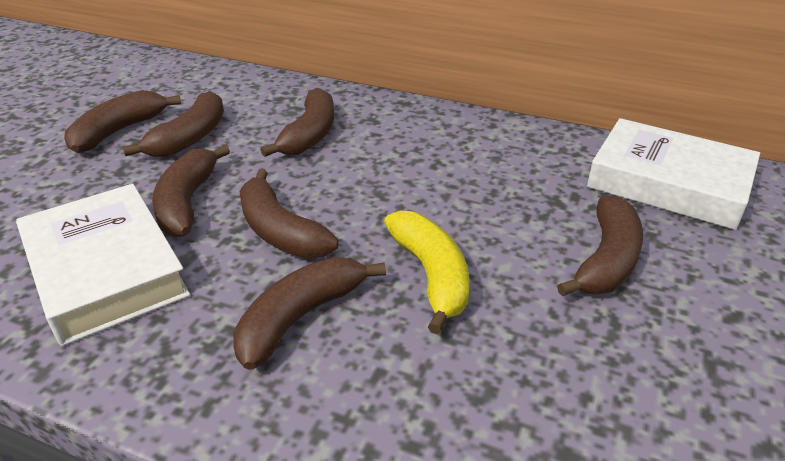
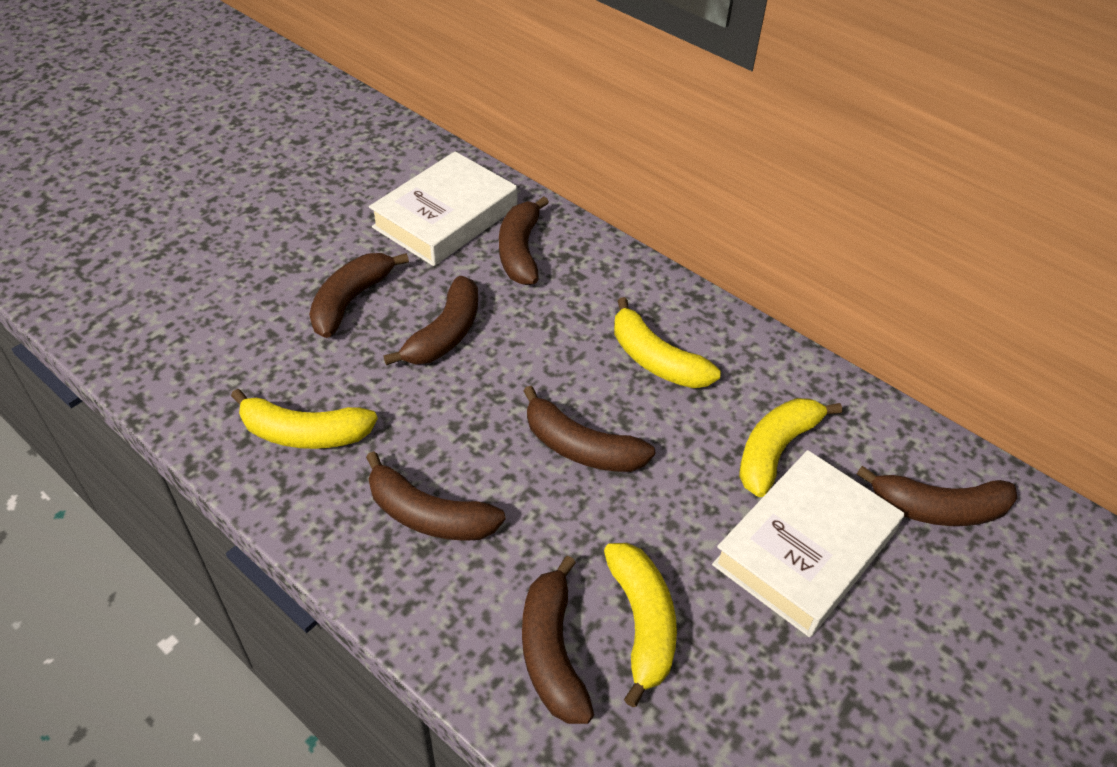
yellow banana: 1 -> 4

